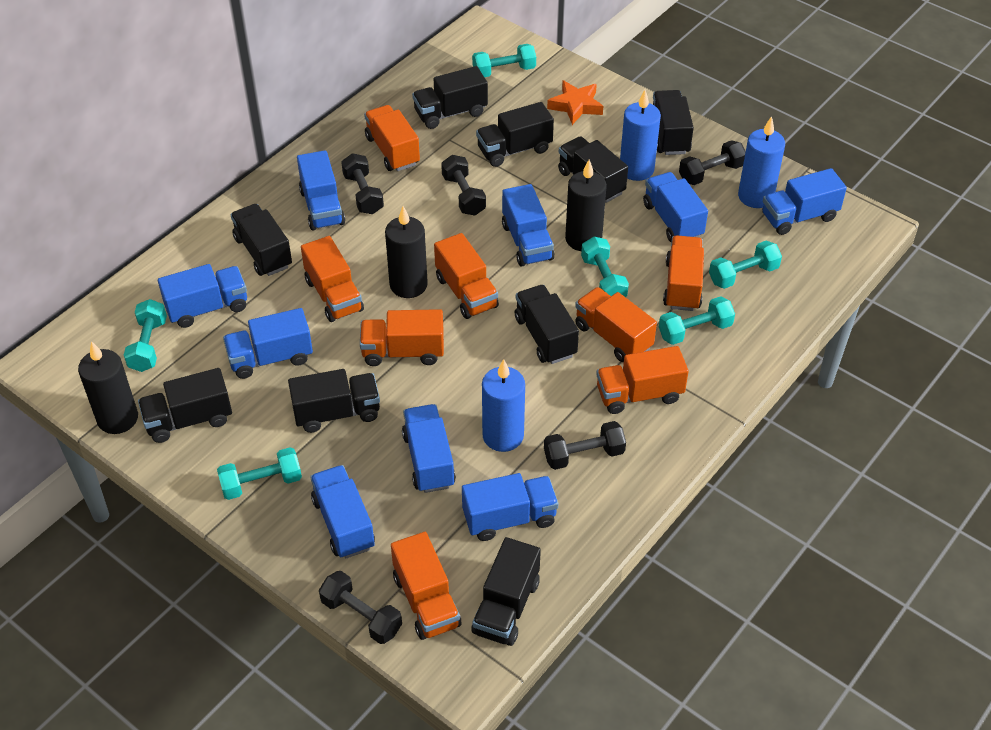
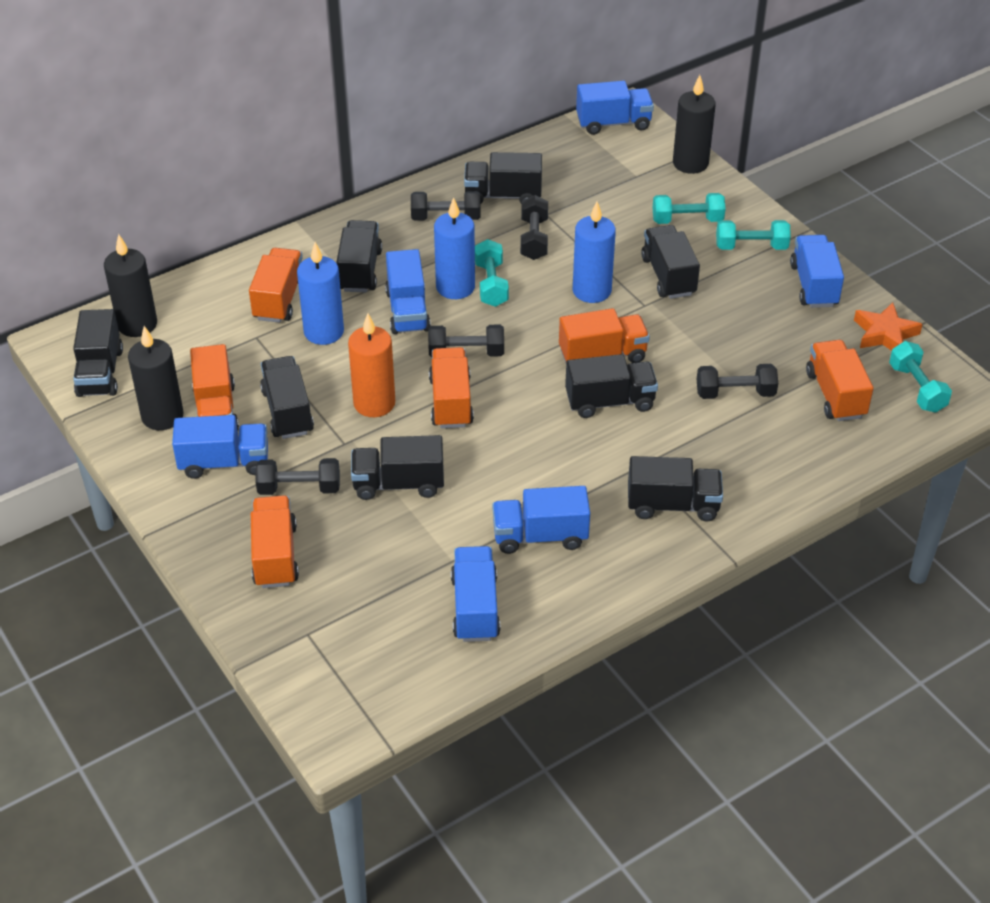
black truck: 9 -> 8
blue truck: 9 -> 6
orange candle: 0 -> 1
orange truck: 8 -> 6
turquoise dumbbell: 6 -> 4

